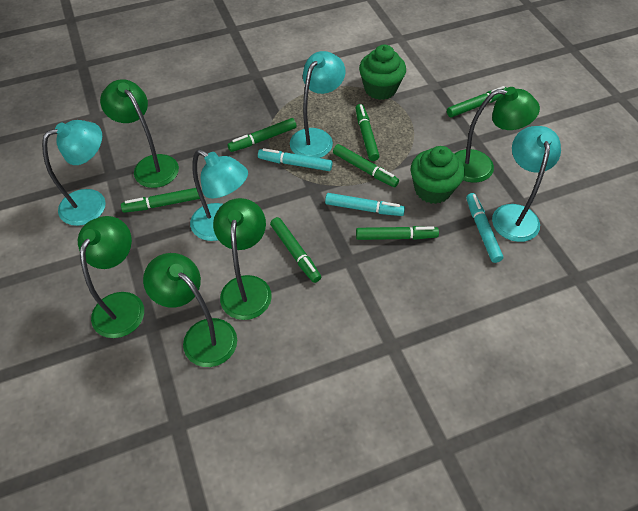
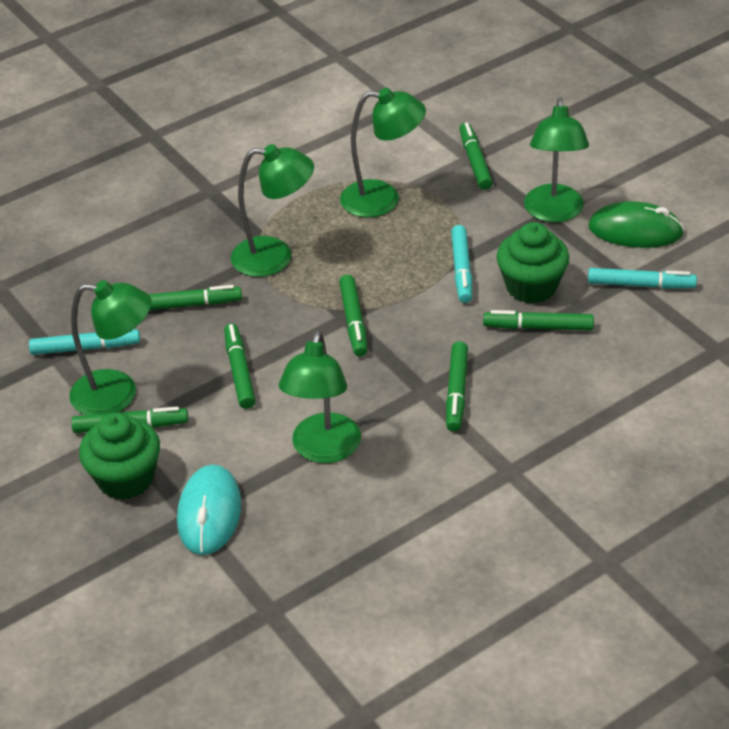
green mouse: 0 -> 1
turquoise lamp: 4 -> 0
turquoise mouse: 0 -> 1

